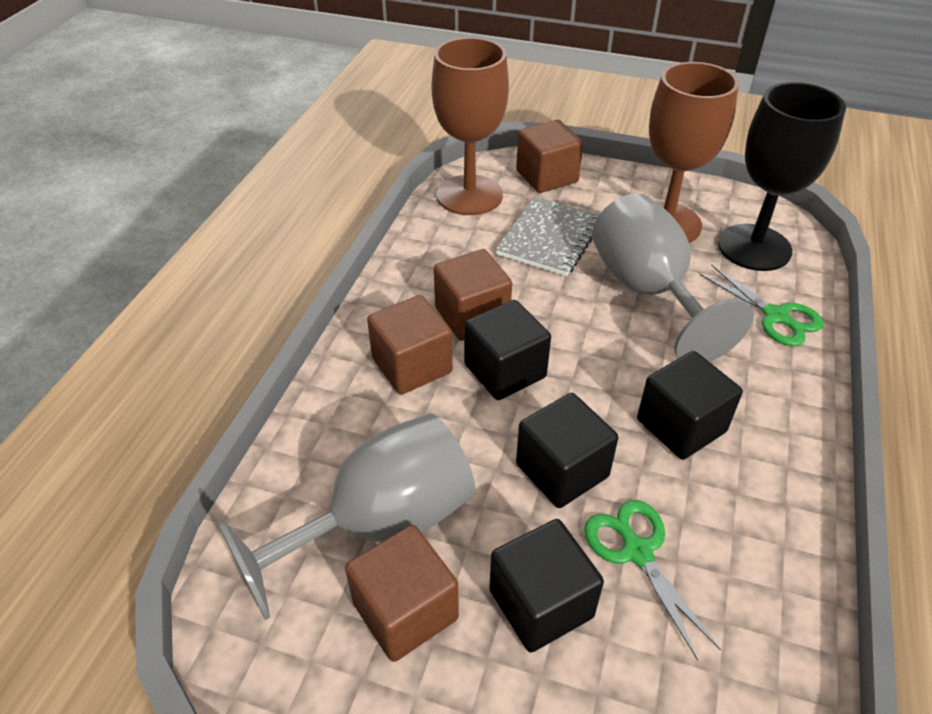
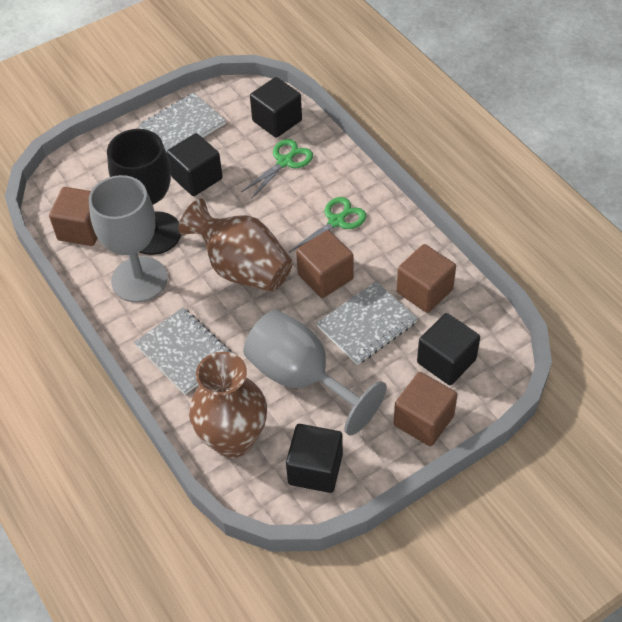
brown goblet: 2 -> 0
brown vase: 0 -> 2
grey notebook: 1 -> 3

